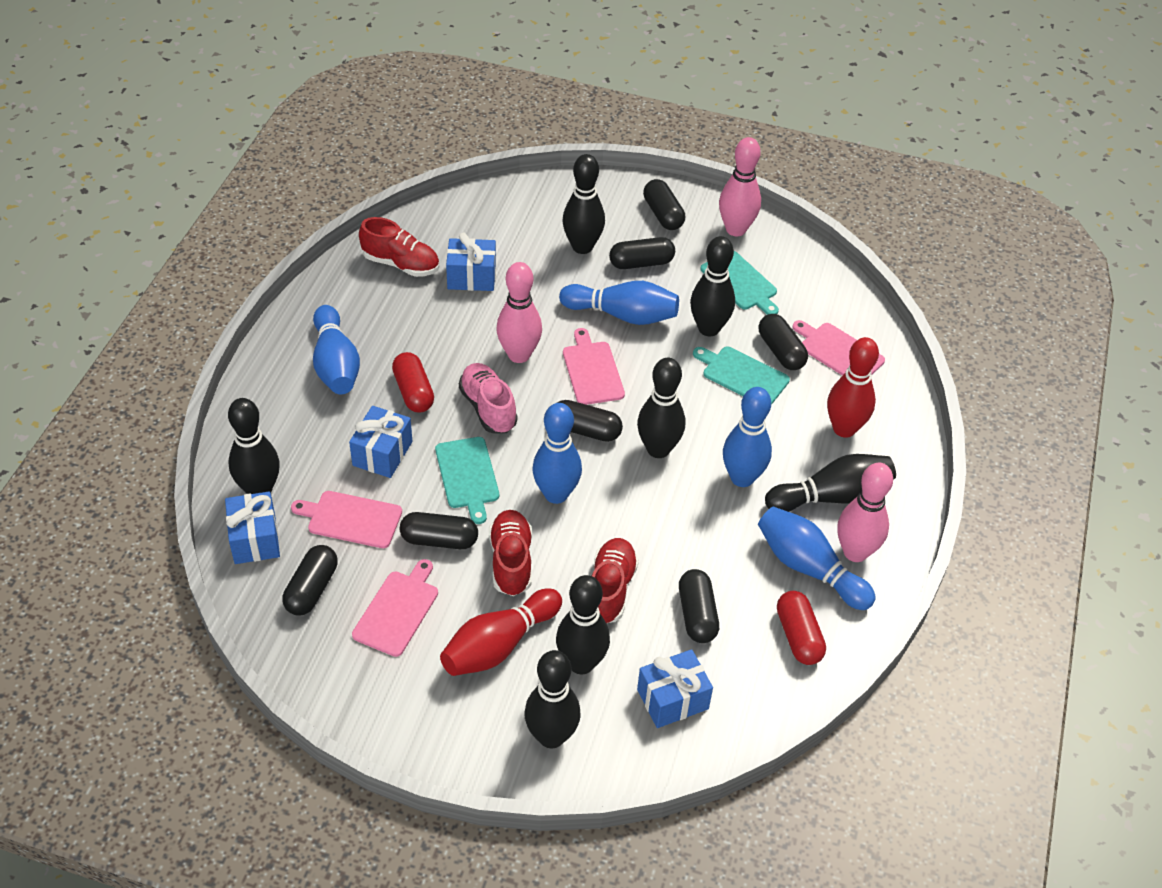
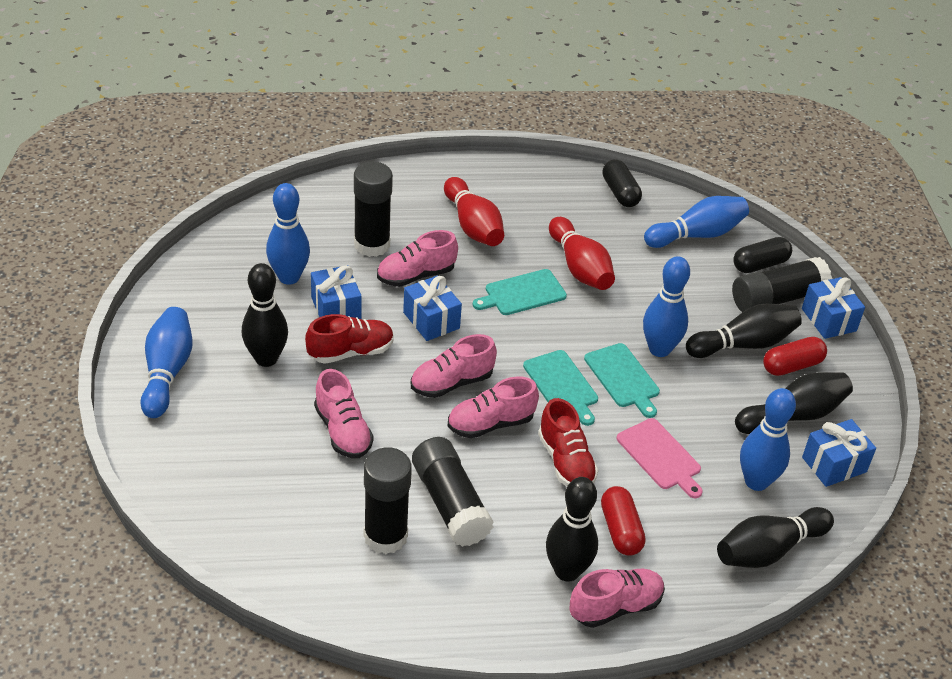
black bowling pin: 7 -> 5
black capsule: 7 -> 2
black glue stick: 0 -> 4
pink bowling pin: 3 -> 0
pink cutting board: 4 -> 1
pink shoe: 1 -> 5
red shoe: 3 -> 2

